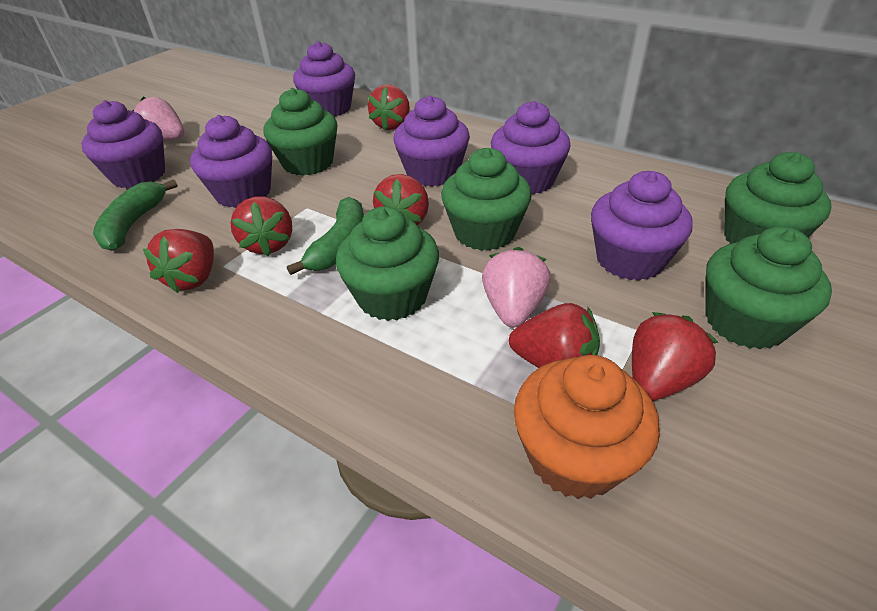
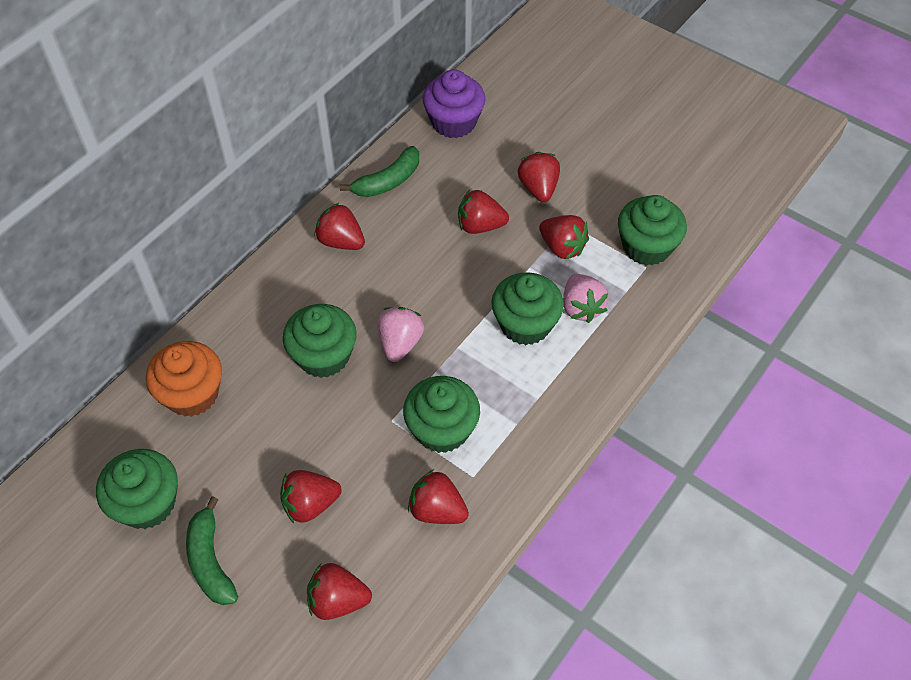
purple cupcake: 6 -> 1
red strawberry: 6 -> 7

